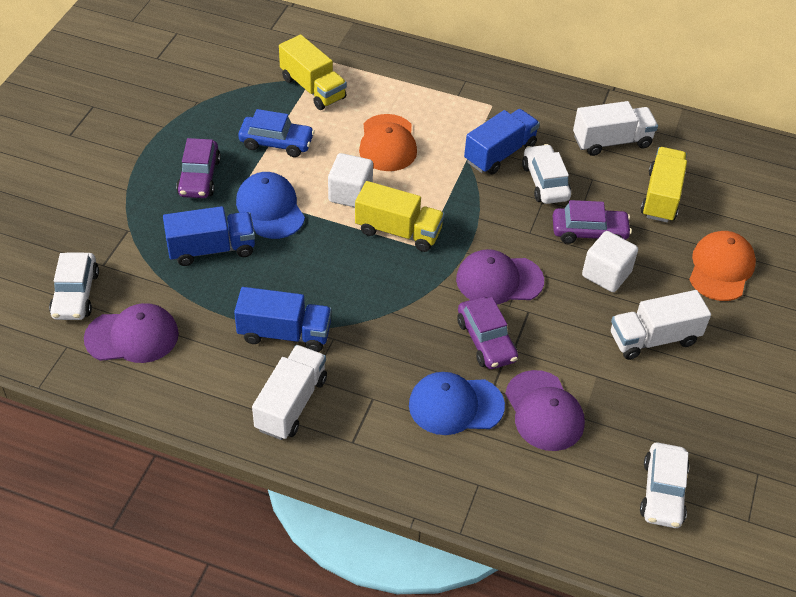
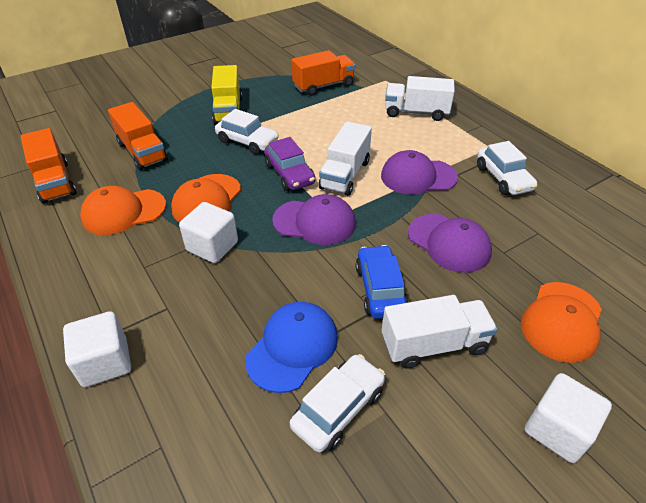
blue cap: 2 -> 1
blue truck: 3 -> 0
orange cap: 2 -> 3
orange truck: 0 -> 3
purple car: 3 -> 1
white cube: 2 -> 3
yellow truck: 3 -> 1

